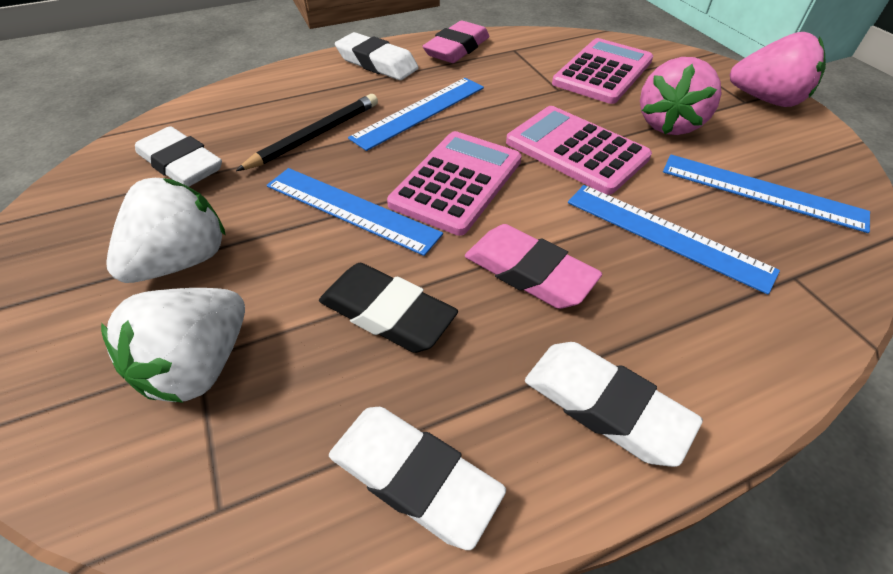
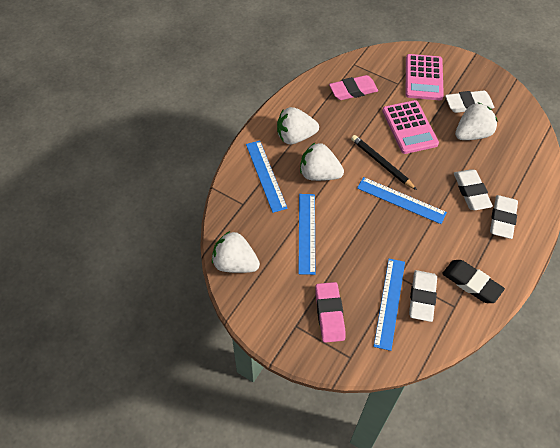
pink calculator: 3 -> 2
pink strawberry: 2 -> 0
white strawberry: 2 -> 4

